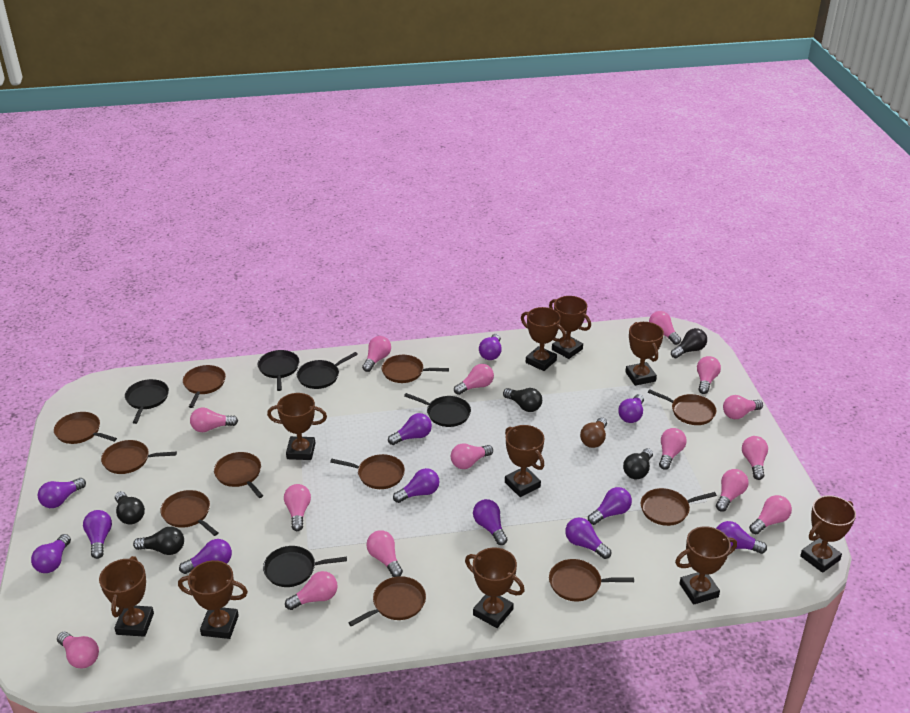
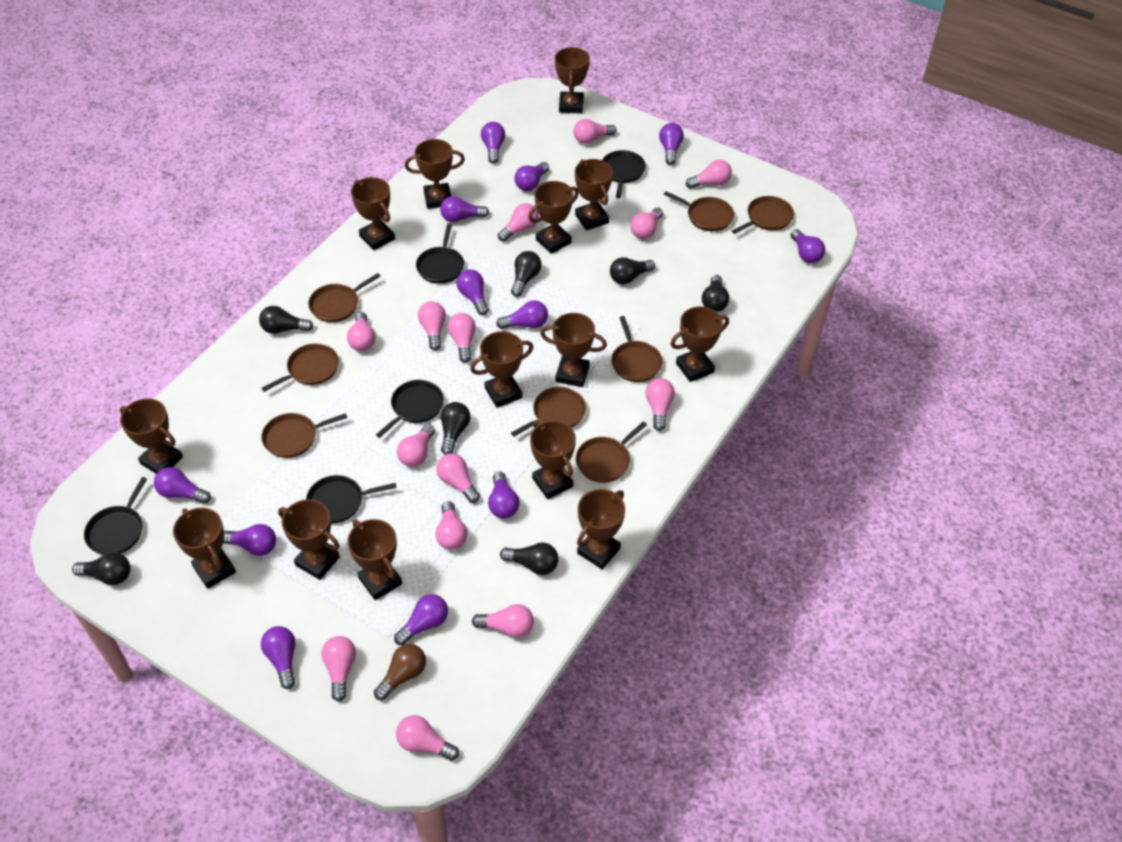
black light bulb: 5 -> 7
brown pan: 11 -> 8
brown trophy: 10 -> 14
pink light bulb: 15 -> 14

